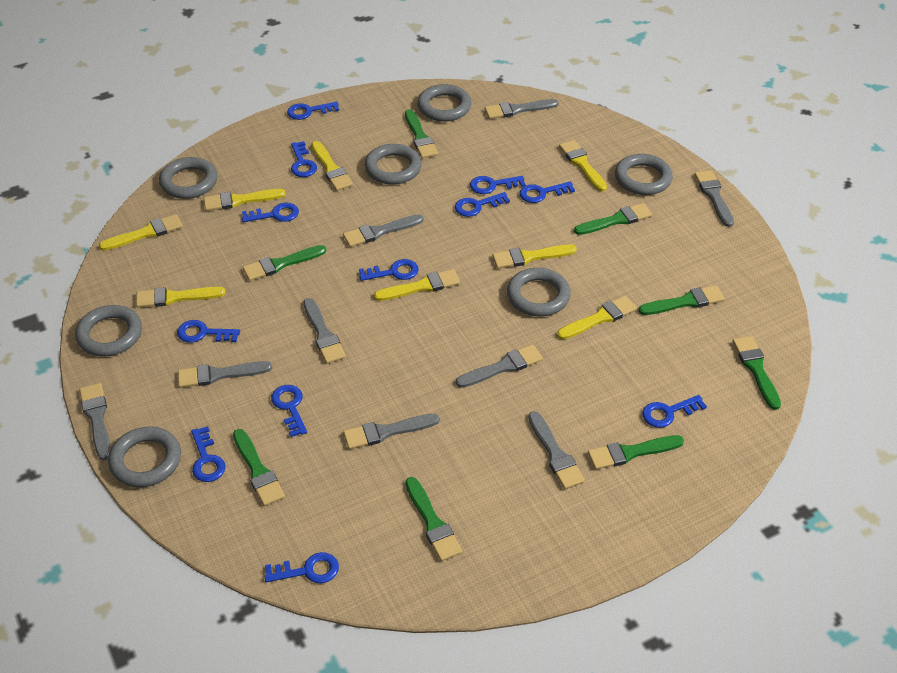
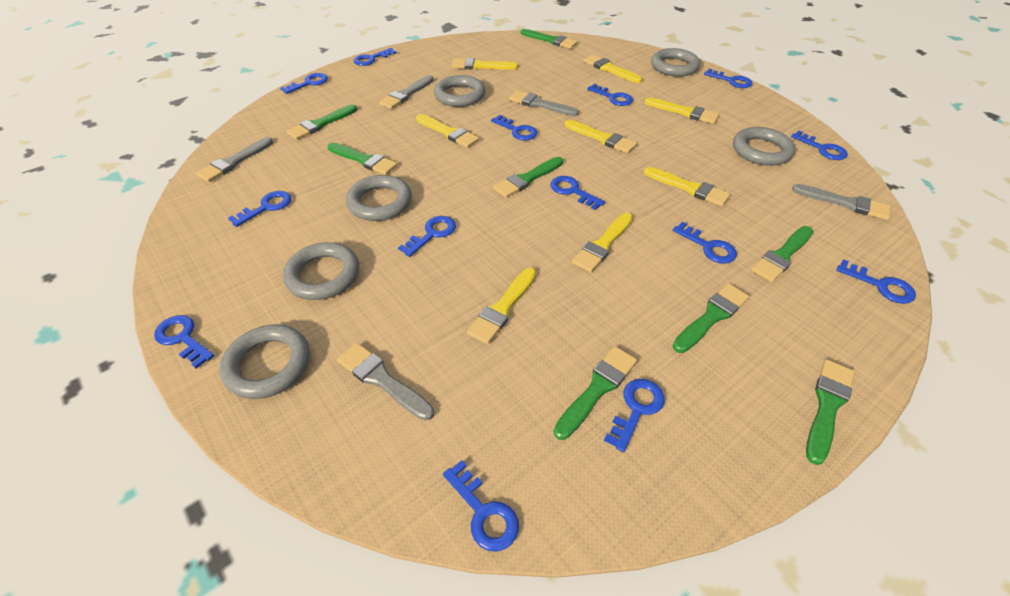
blue key: 12 -> 14
grey brush: 9 -> 5
grey ring: 7 -> 6

